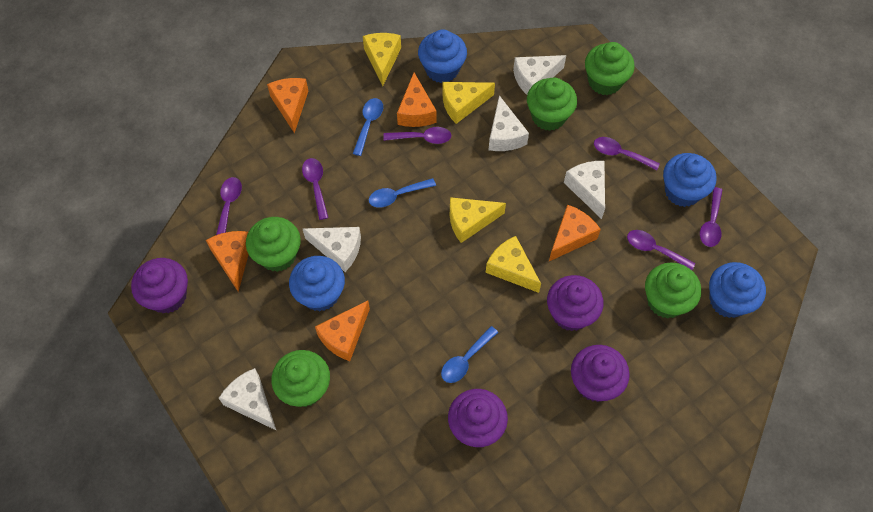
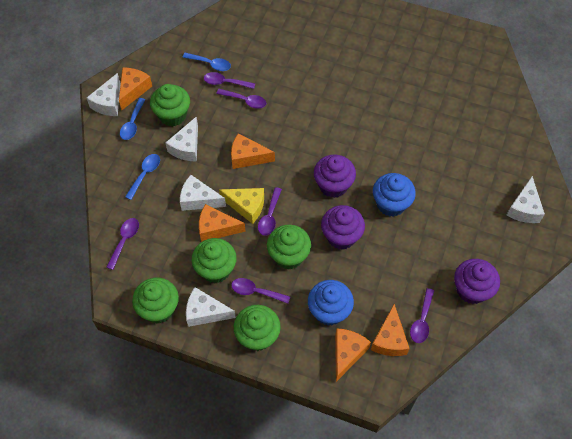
blue cupcake: 4 -> 2
purple cupcake: 4 -> 3
yellow cheese: 4 -> 1

